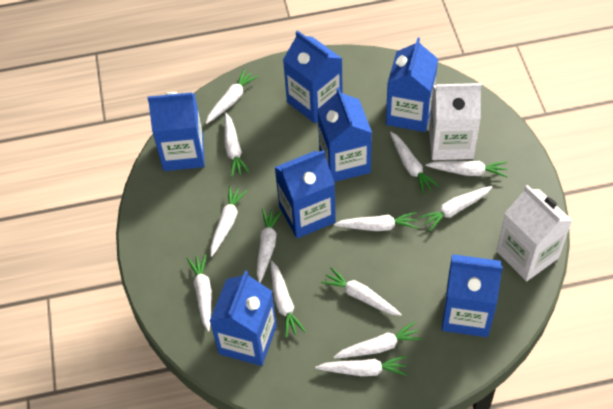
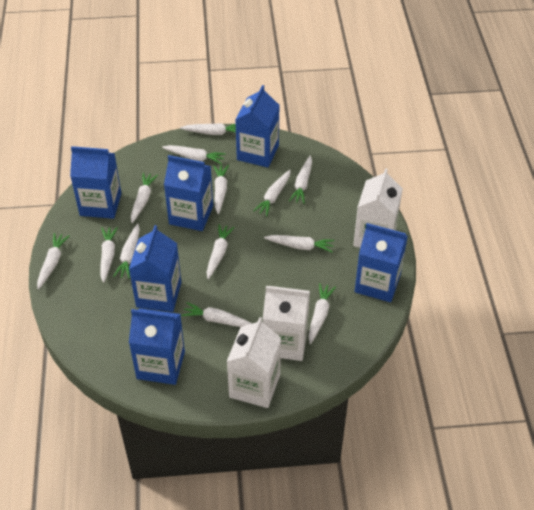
blue carton: 7 -> 6
white carton: 2 -> 3

